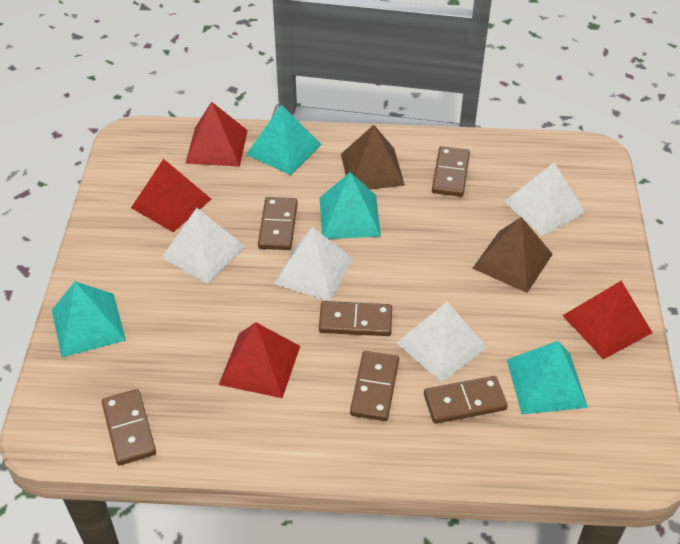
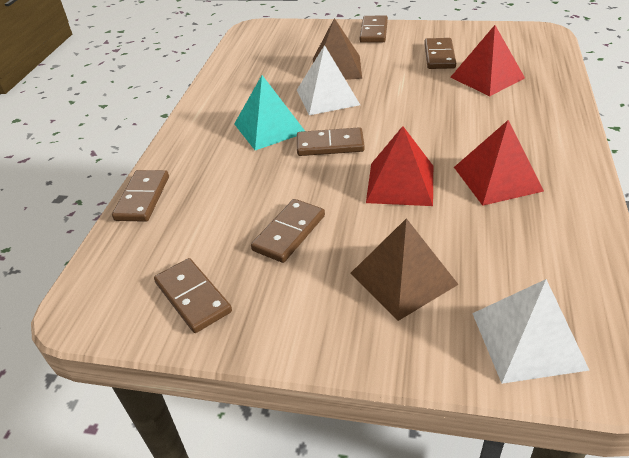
red pyramid: 4 -> 3
turquoise pyramid: 4 -> 1
white pyramid: 4 -> 2

